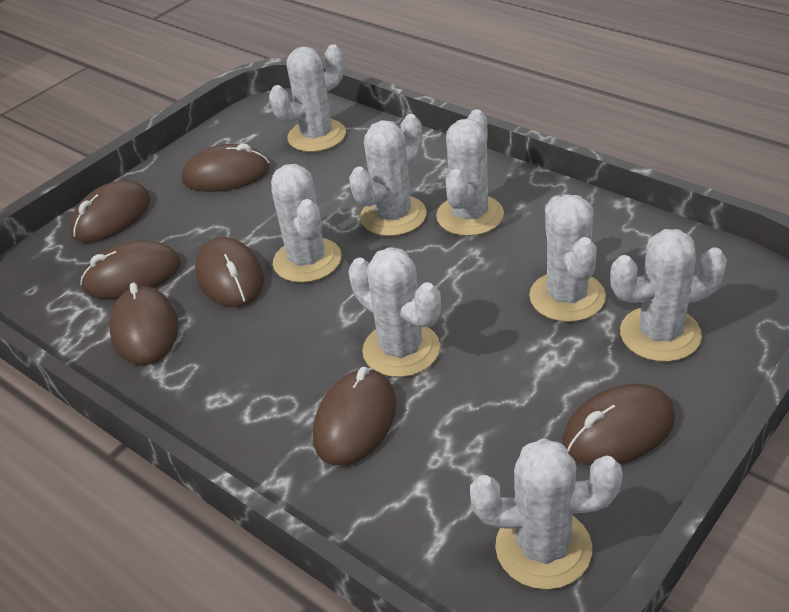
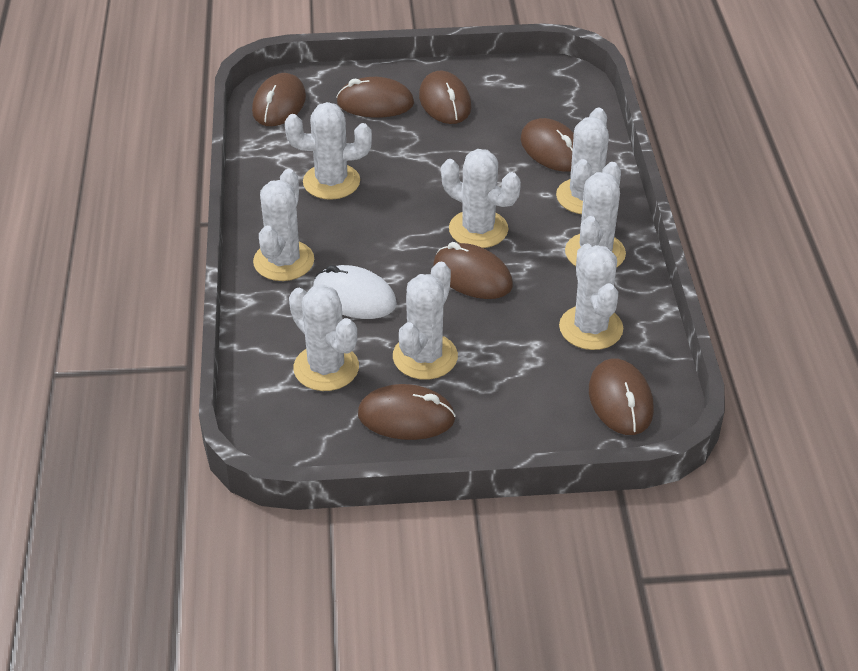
white mouse: 0 -> 1

